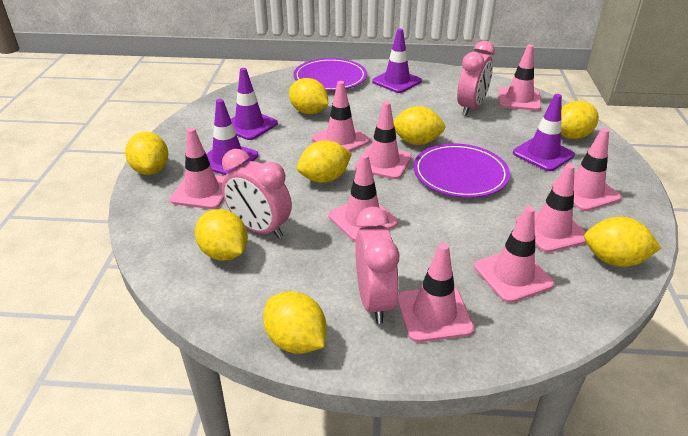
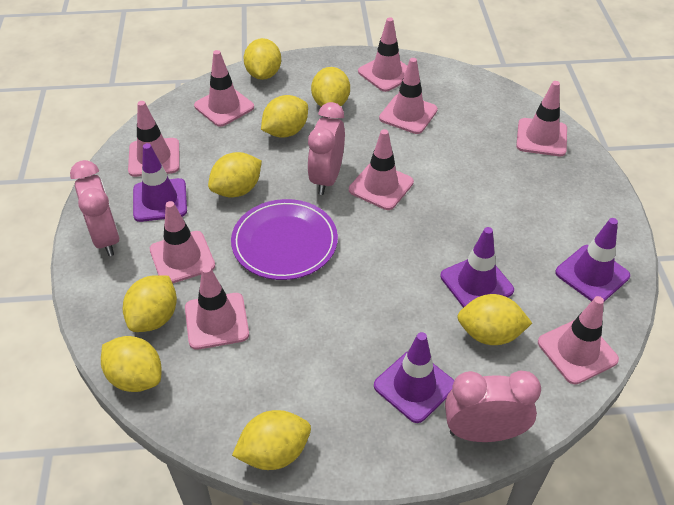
purple plate: 2 -> 1

